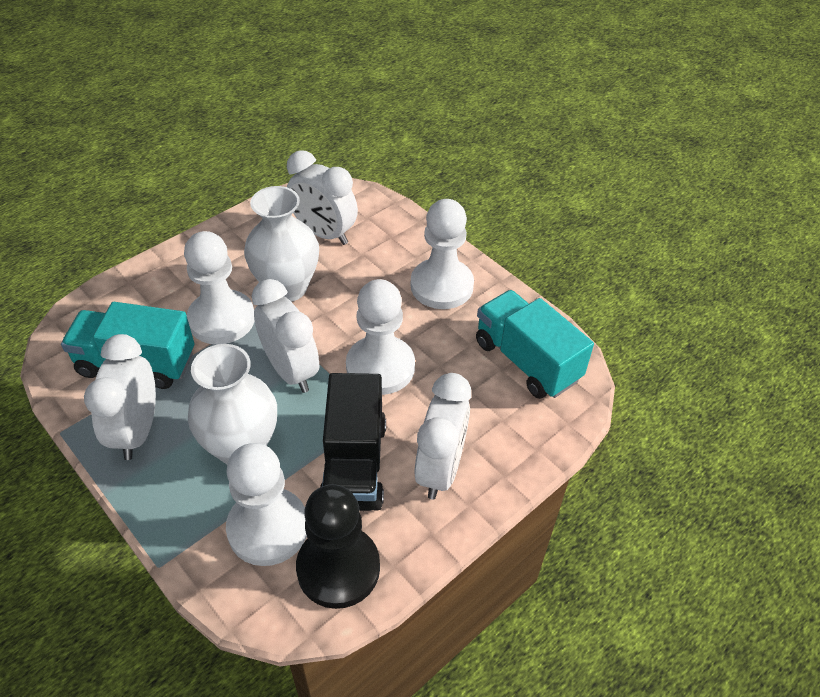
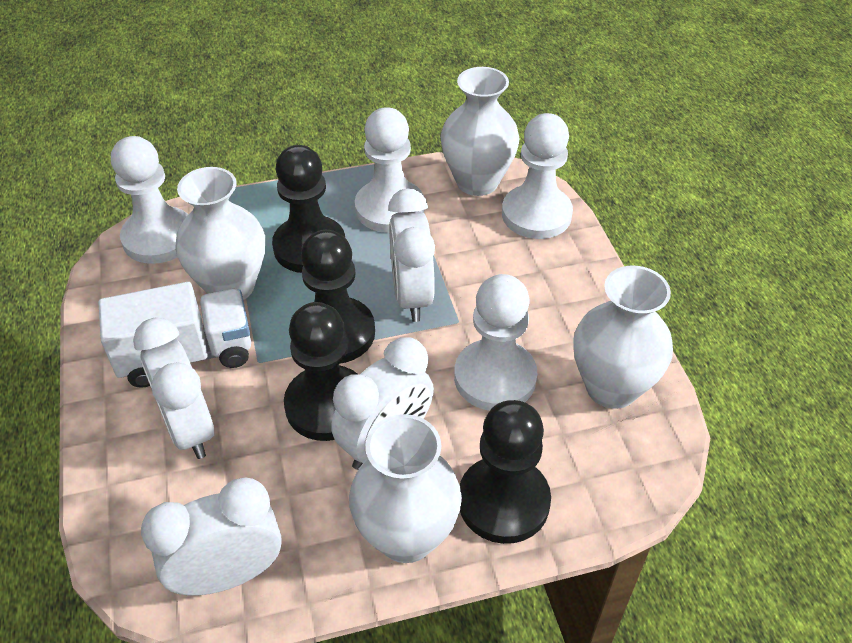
black pawn: 1 -> 4
black truck: 1 -> 0
turquoise truck: 2 -> 0
white truck: 0 -> 1
white vase: 2 -> 4

